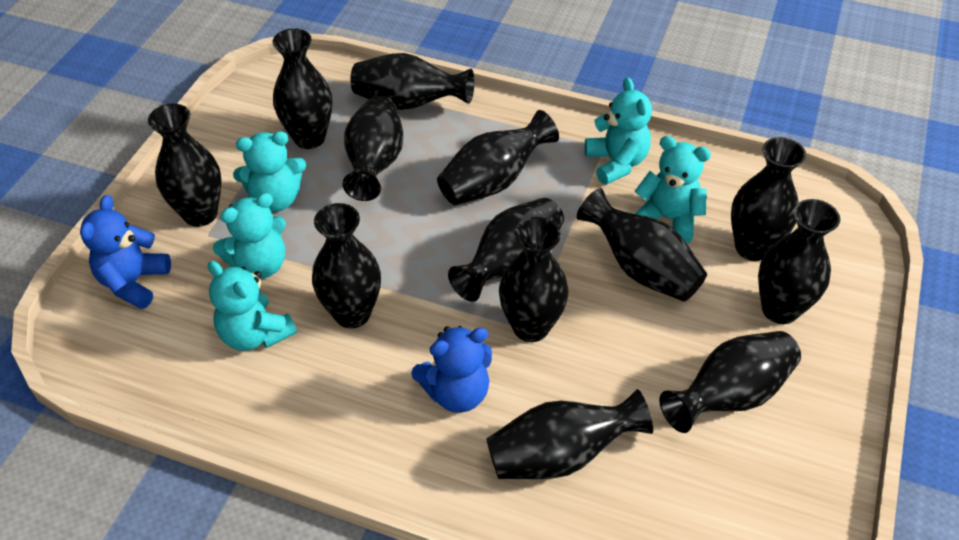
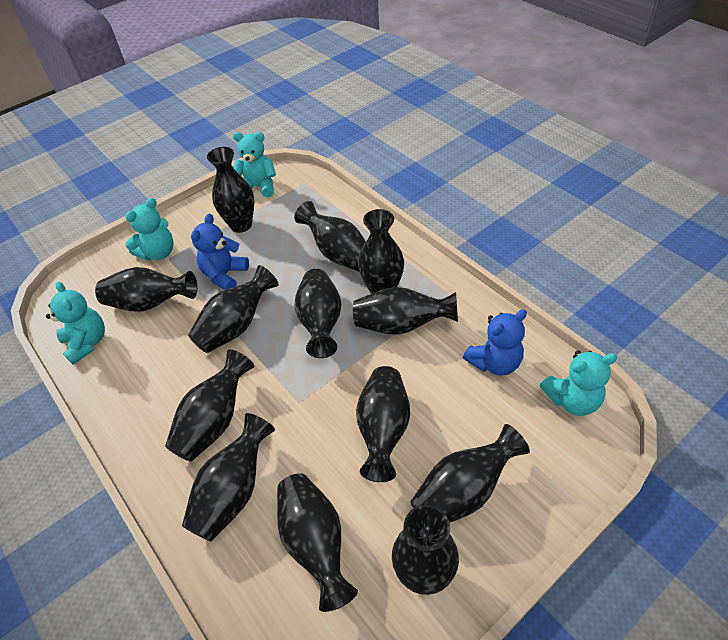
turquoise teddy bear: 5 -> 4

